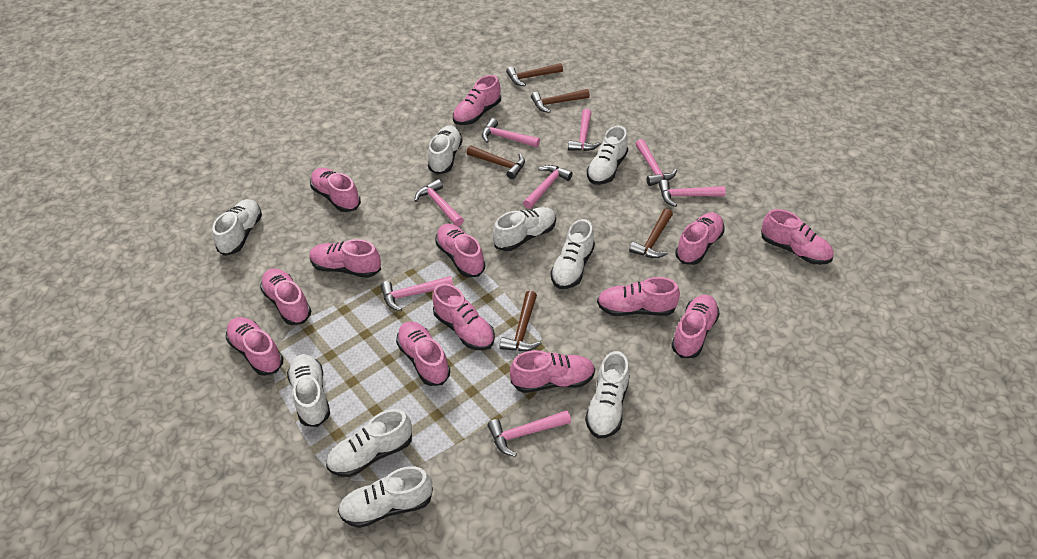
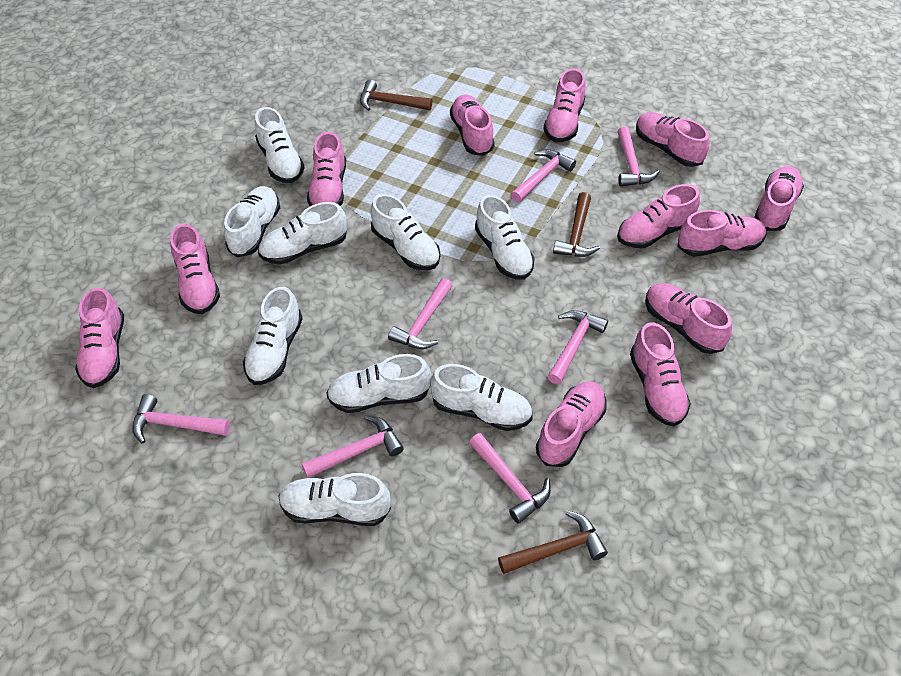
brown hammer: 5 -> 3
pink hammer: 8 -> 7
pink shoe: 13 -> 12

